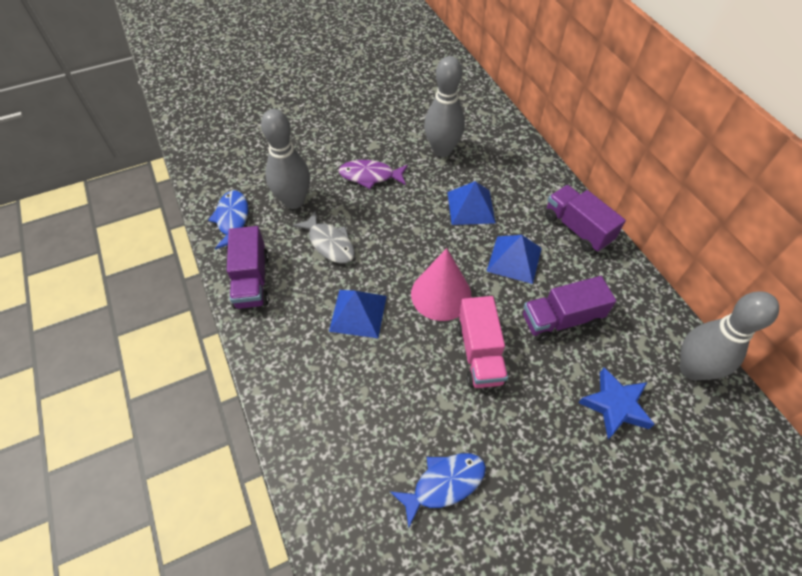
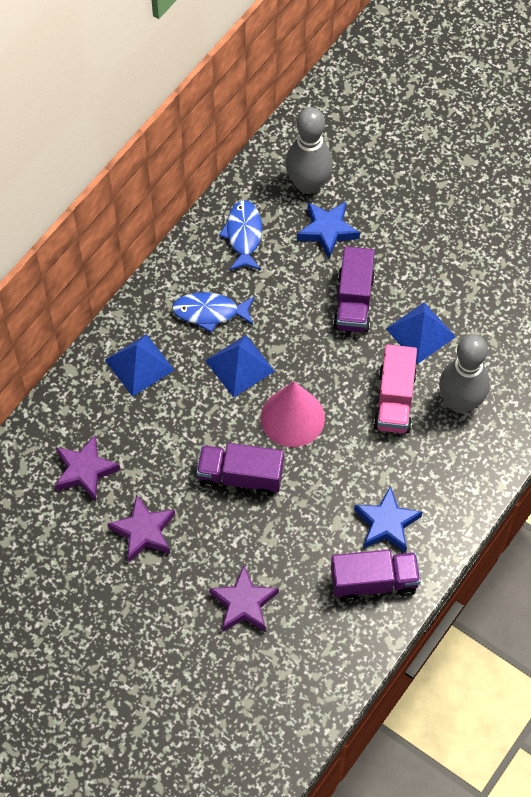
blue star: 1 -> 2
grey bowling pin: 3 -> 2
grey fish: 1 -> 0
purple fish: 1 -> 0
purple star: 0 -> 3

